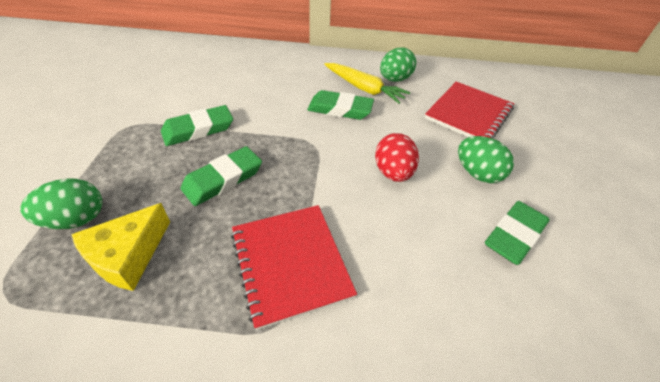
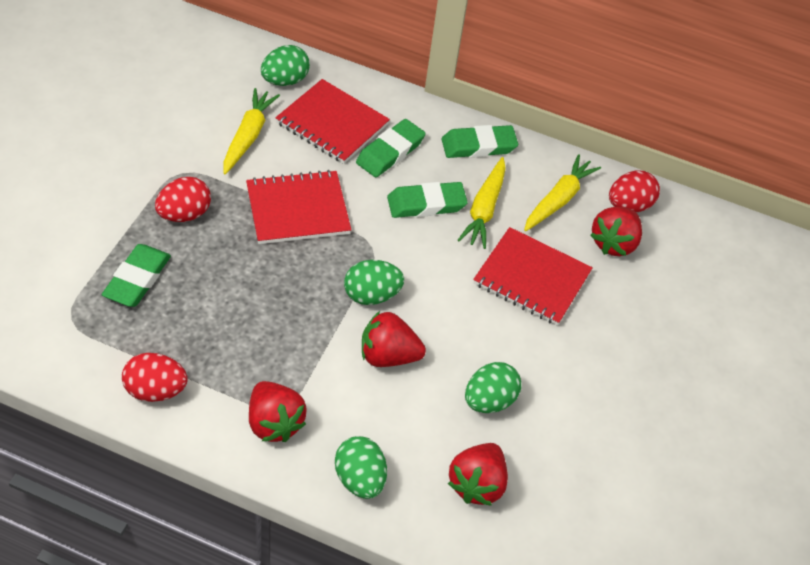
green egg: 3 -> 4
red egg: 1 -> 3
red notebook: 2 -> 3
red strawberry: 0 -> 4
yellow carrot: 1 -> 3
yellow cheese: 1 -> 0

